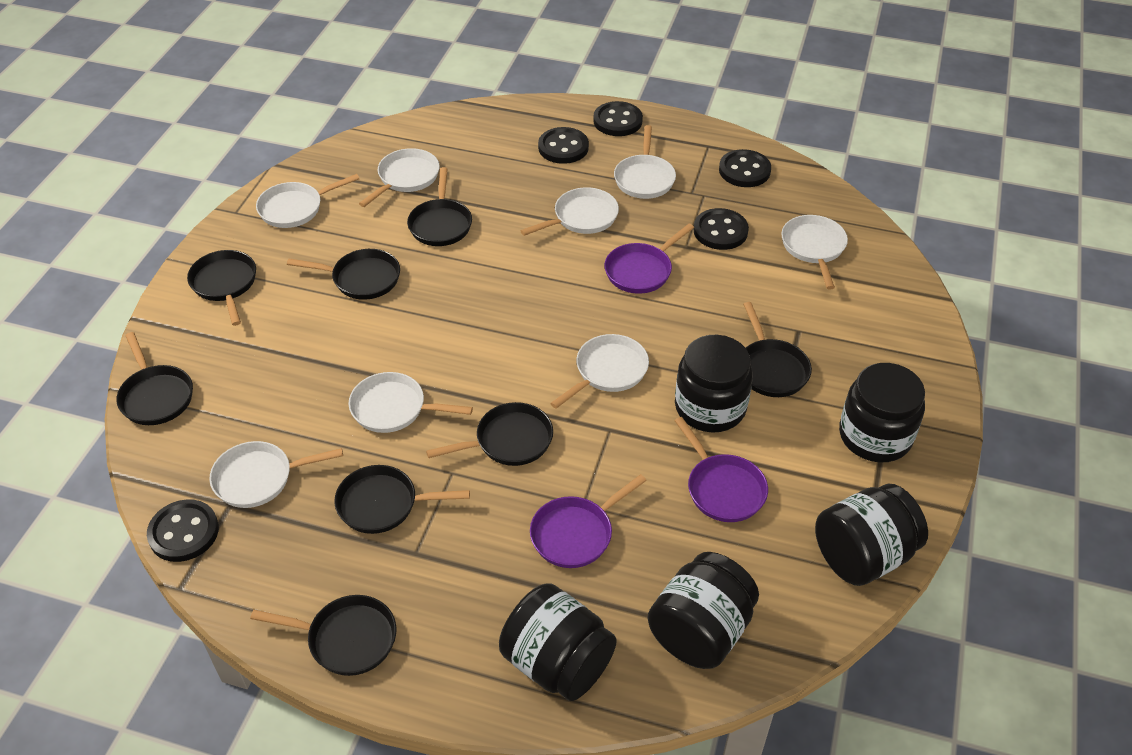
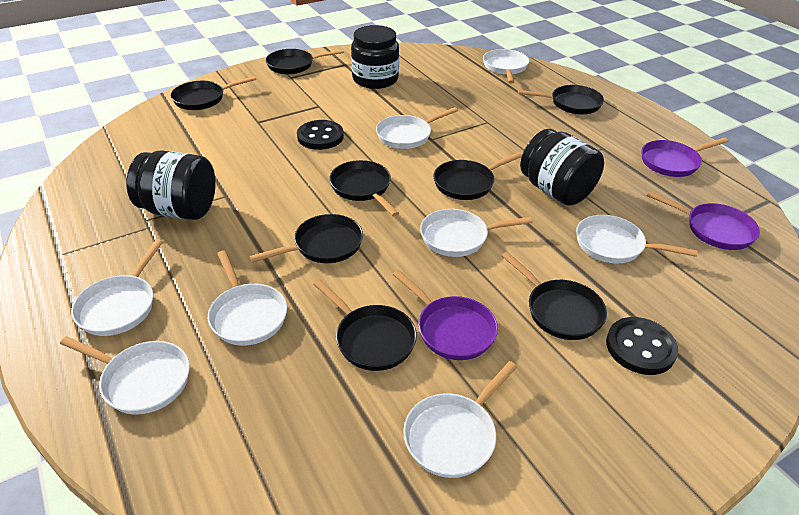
black button: 5 -> 2
black jar: 5 -> 3

